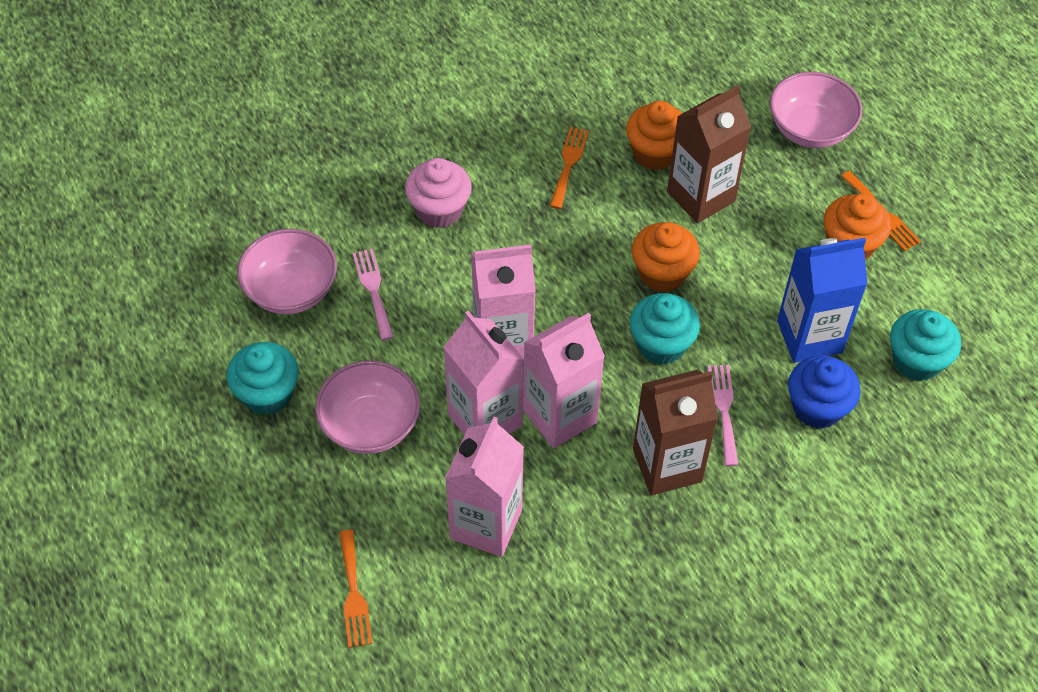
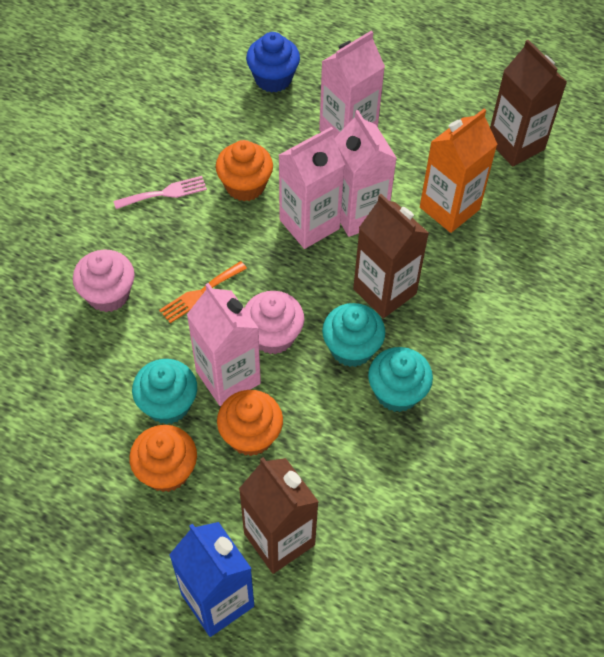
brown carton: 2 -> 3
orange carton: 0 -> 1
orange fork: 3 -> 1
pink bowl: 3 -> 0
pink cupcake: 1 -> 2
pink fork: 2 -> 1

